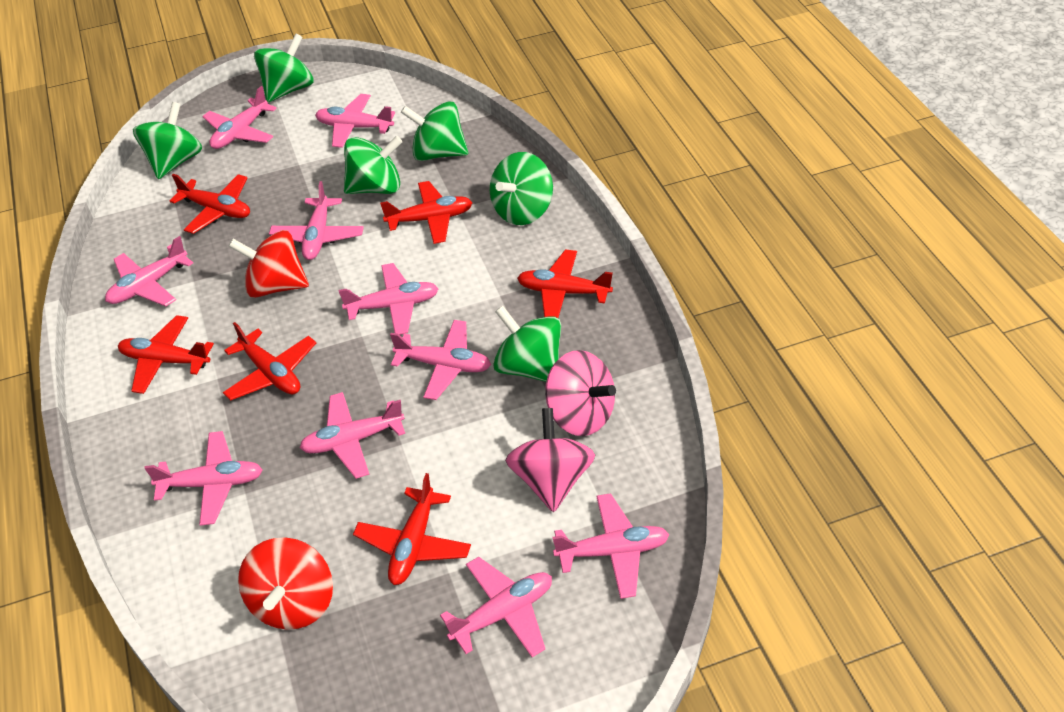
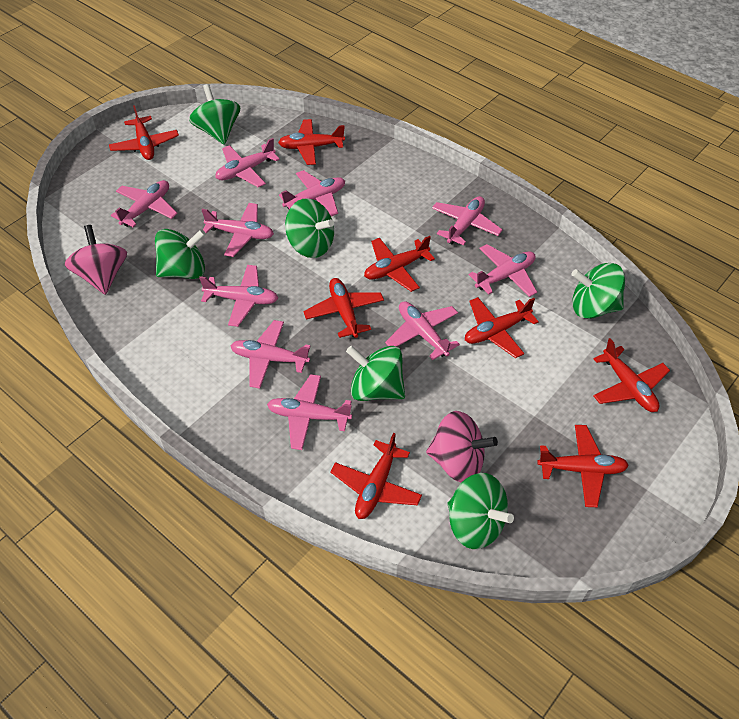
red plane: 6 -> 8
red spinning top: 2 -> 0

